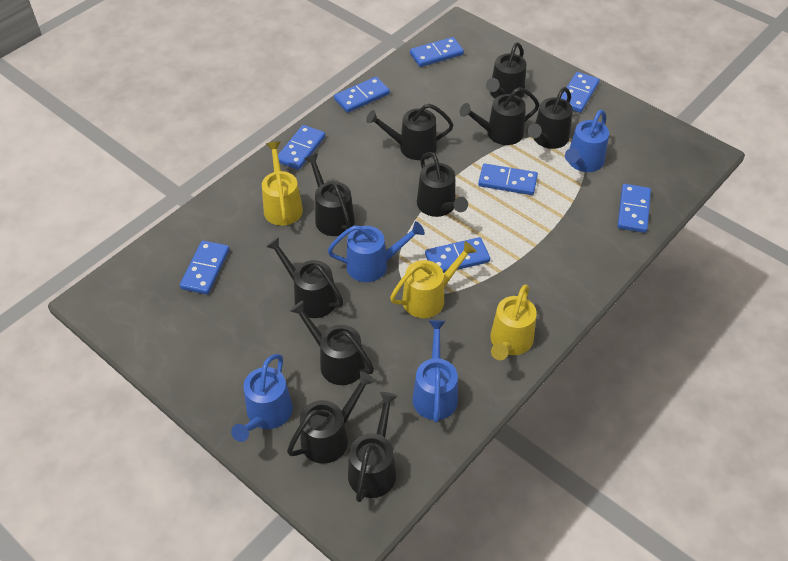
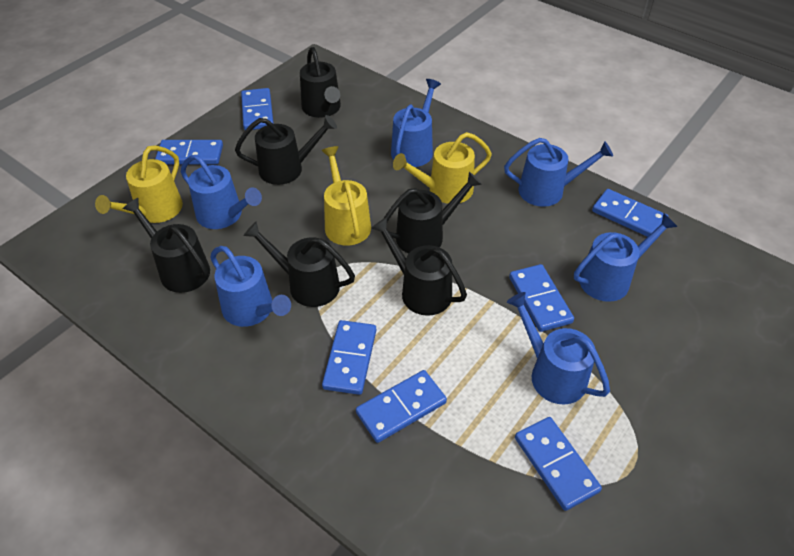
black watering can: 10 -> 6
blue domino: 8 -> 7
blue watering can: 4 -> 6

